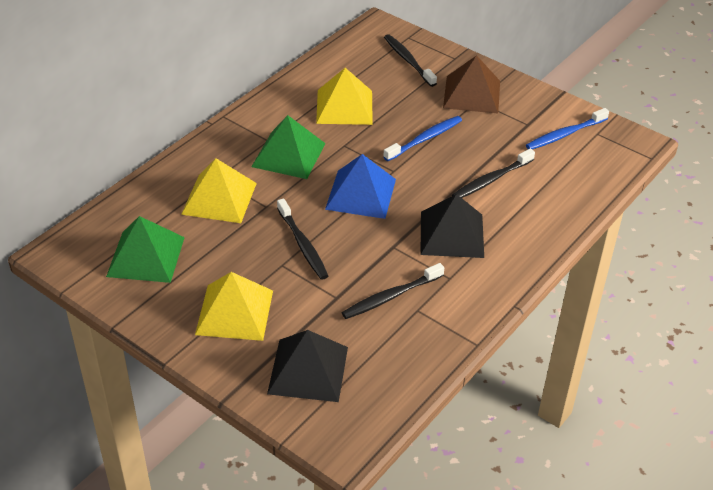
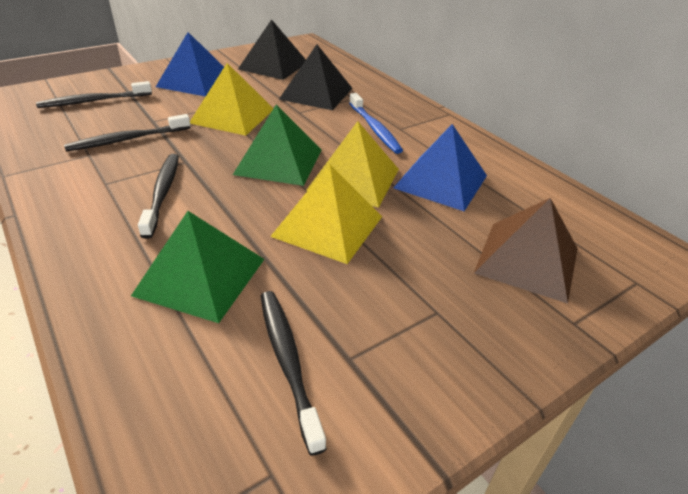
blue pyramid: 1 -> 2
blue toothbrush: 2 -> 1

